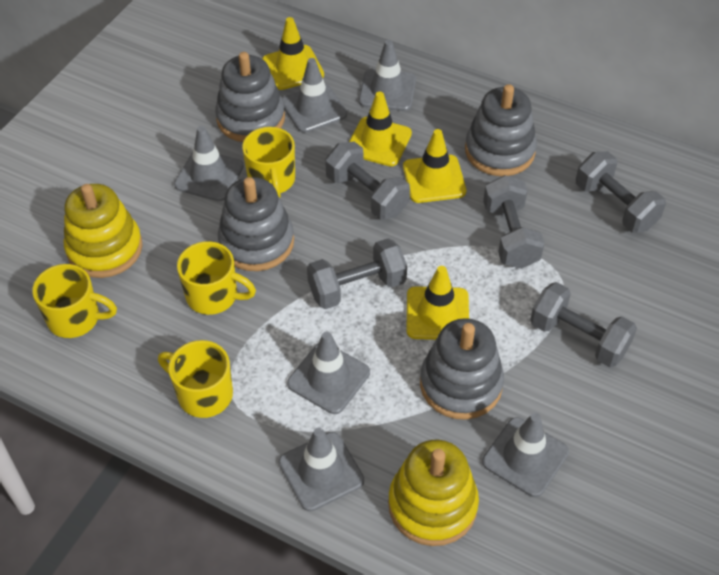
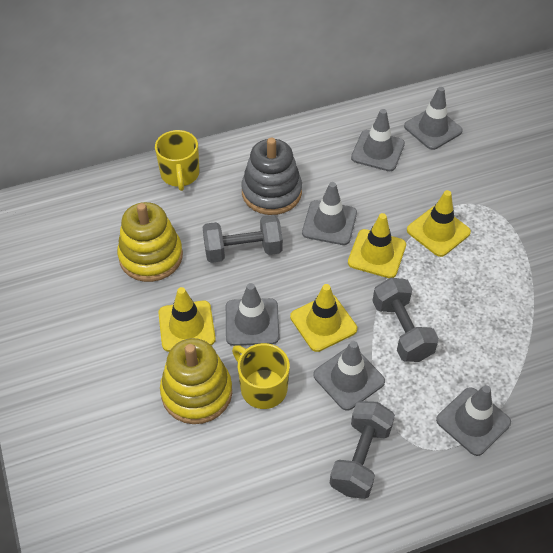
grey dumbbell: 5 -> 3
grey stacking toy: 4 -> 1
yellow mug: 4 -> 2

